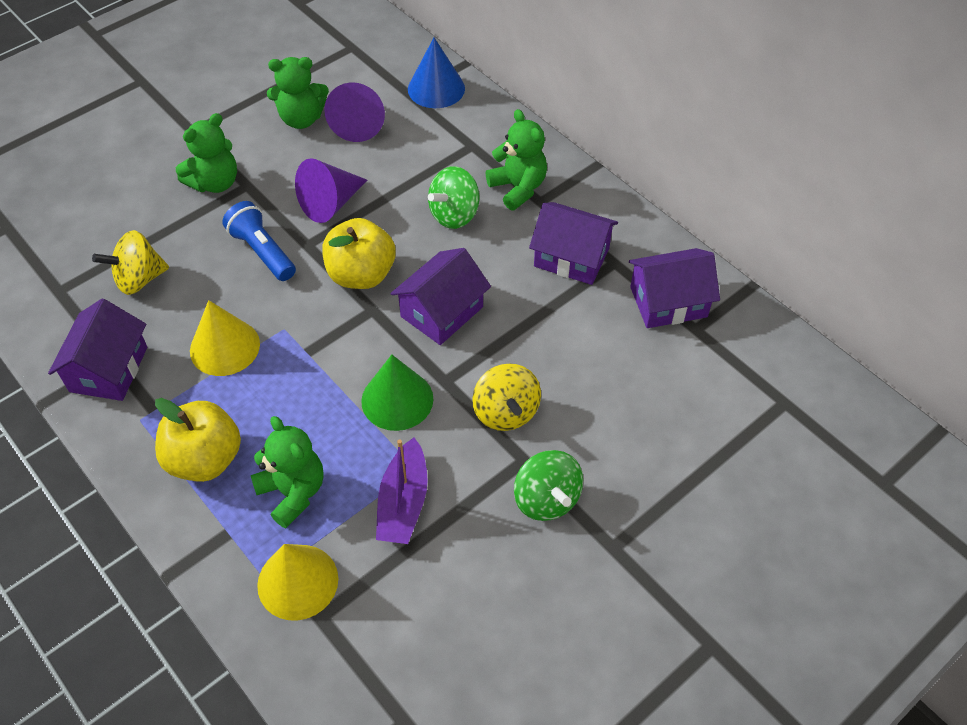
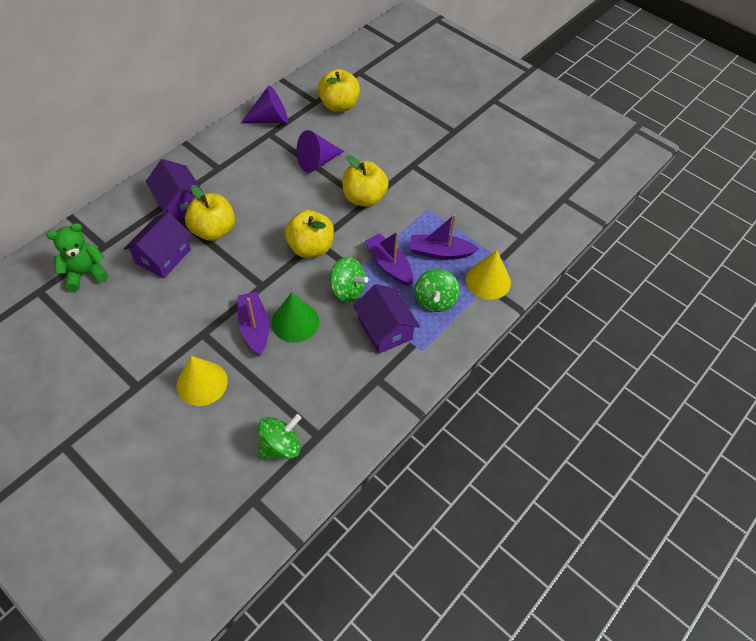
blue cone: 1 -> 0
blue flashlight: 1 -> 0
green spinning top: 2 -> 3
green teddy bear: 4 -> 1
purple boat: 1 -> 3
purple house: 4 -> 3
yellow apple: 2 -> 4
yellow spinning top: 2 -> 0

